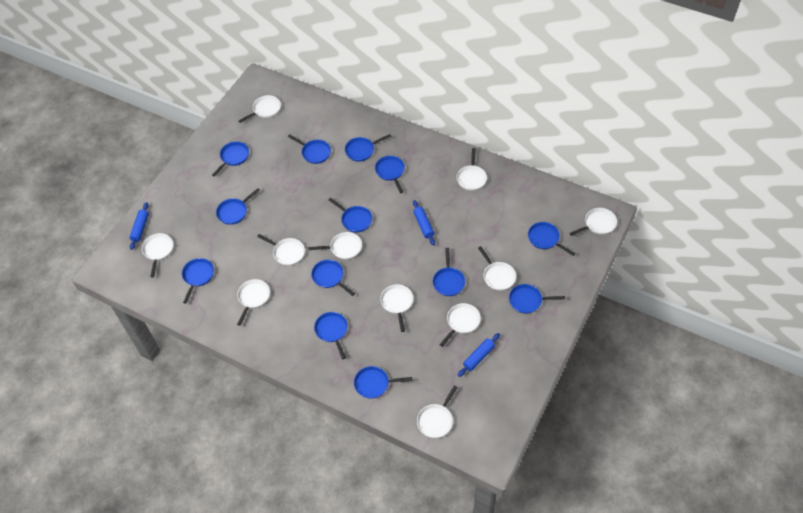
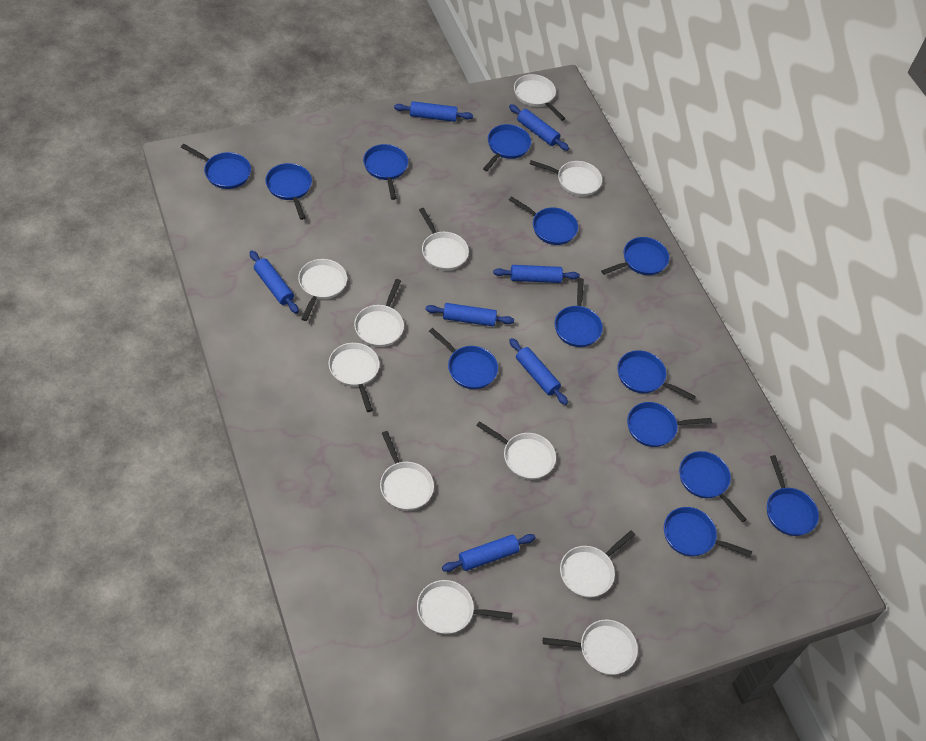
blue rolling pin: 3 -> 7

